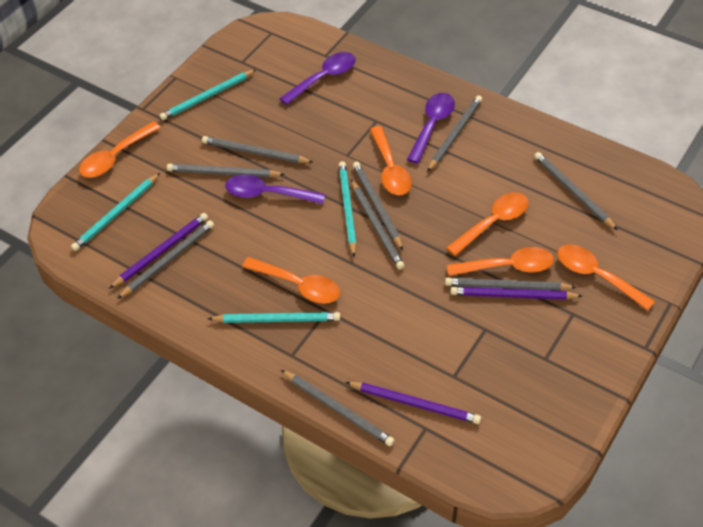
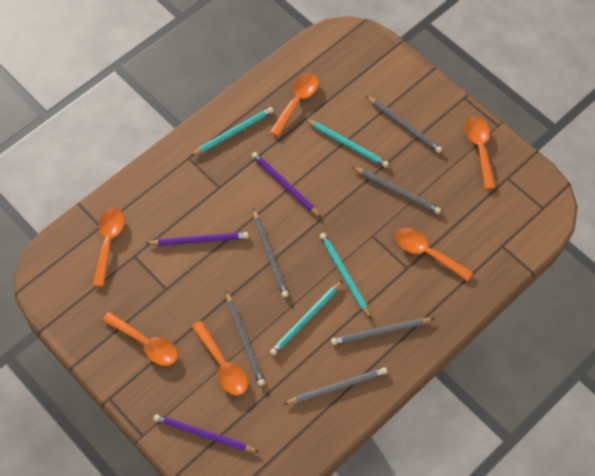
grey pencil: 9 -> 6
purple spoon: 3 -> 0

